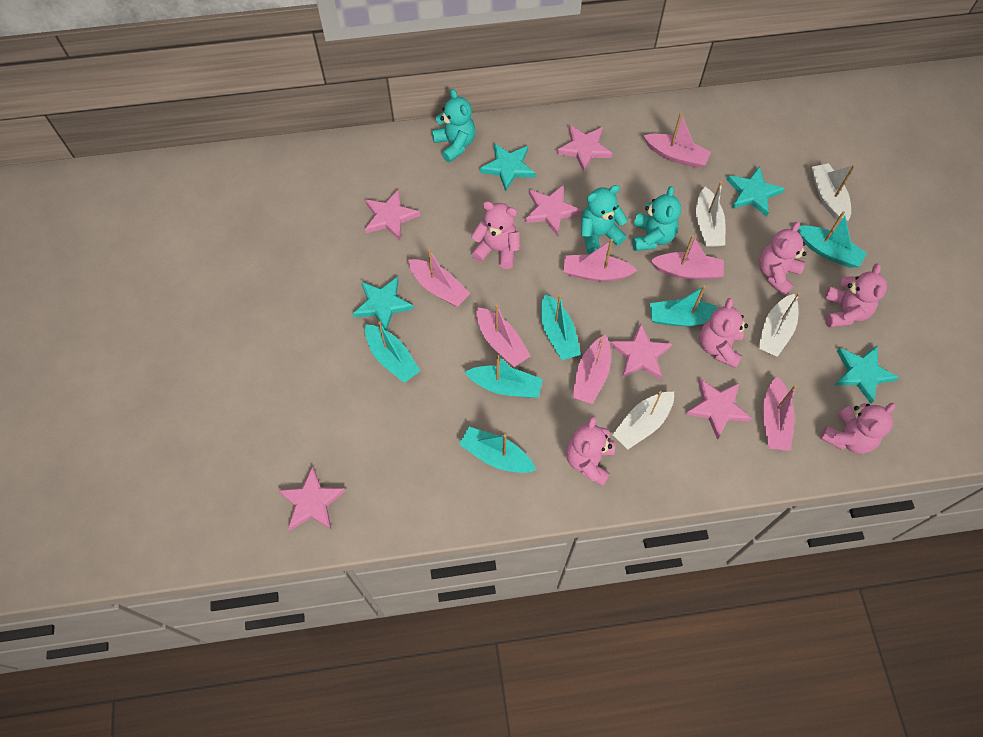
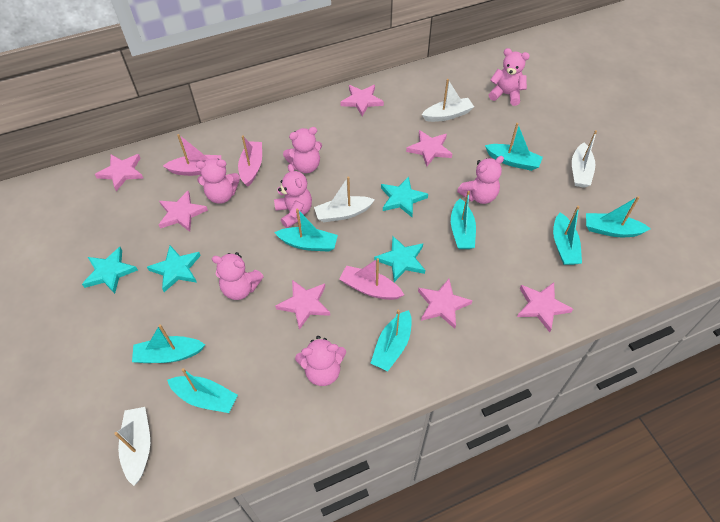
pink boat: 7 -> 3
pink star: 6 -> 7
pink teddy bear: 6 -> 7
turquoise boat: 6 -> 8
turquoise teddy bear: 3 -> 0

